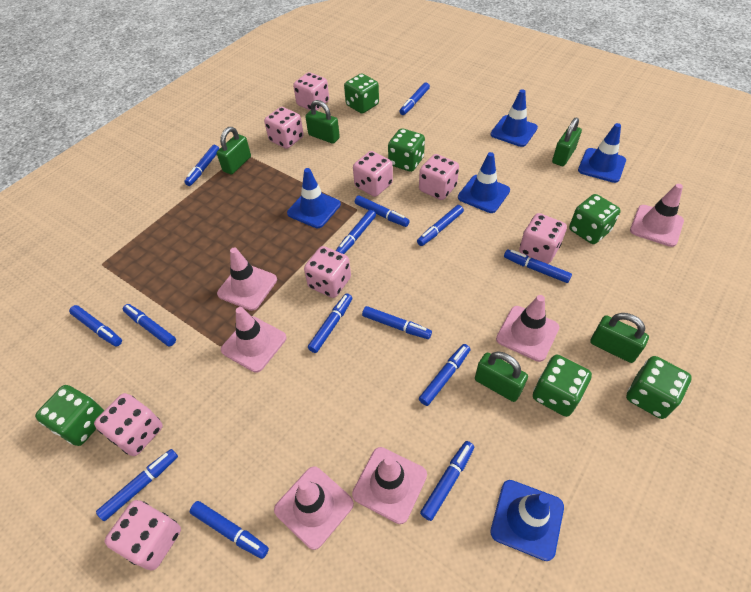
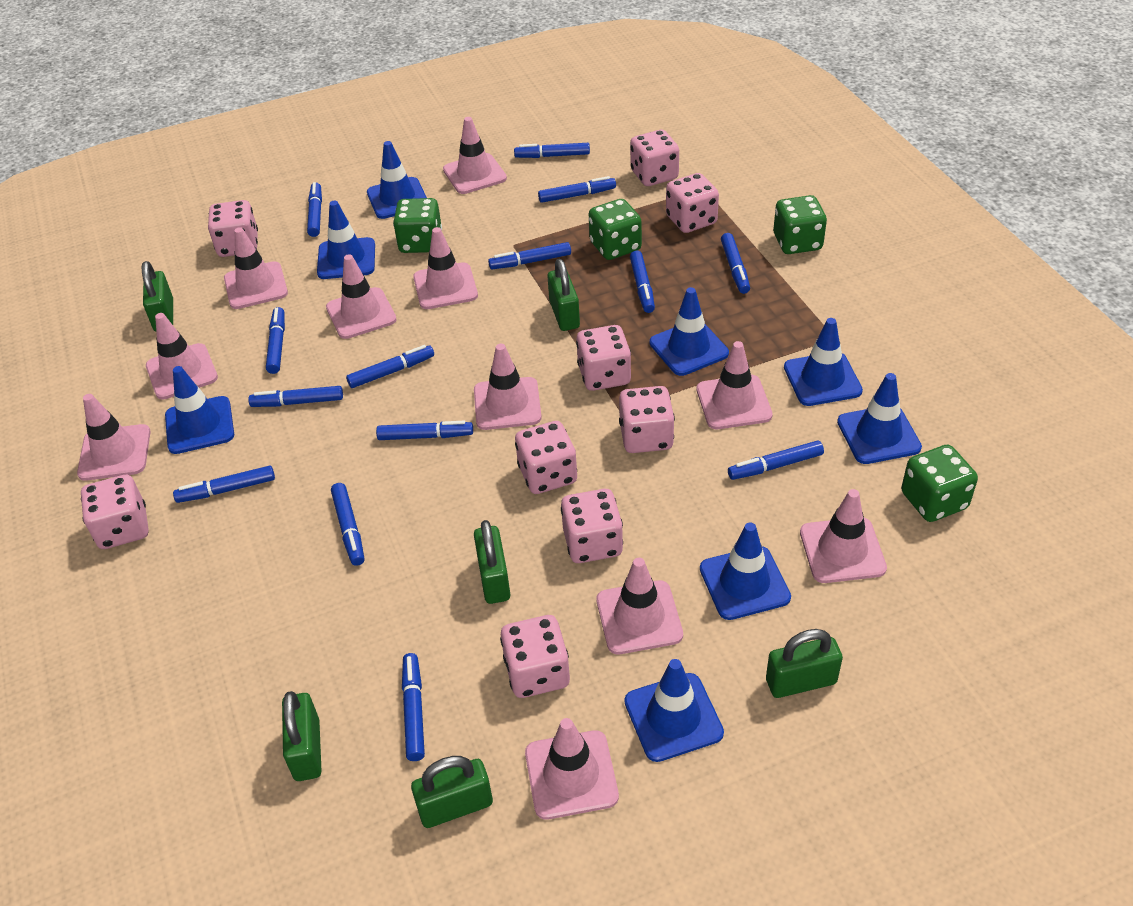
blue traffic cone: 5 -> 8
green dice: 6 -> 4
green padlock: 5 -> 6
pink dice: 8 -> 9
pink traffic cone: 6 -> 11

